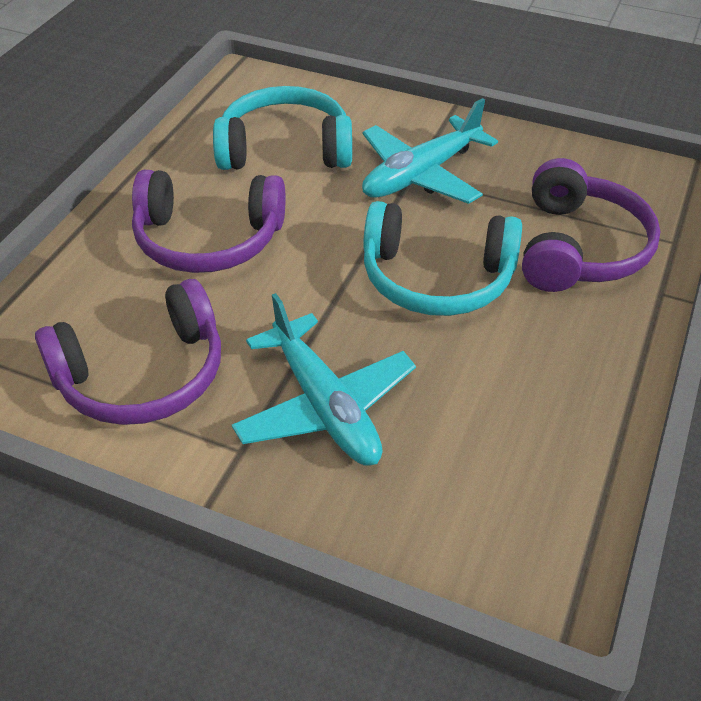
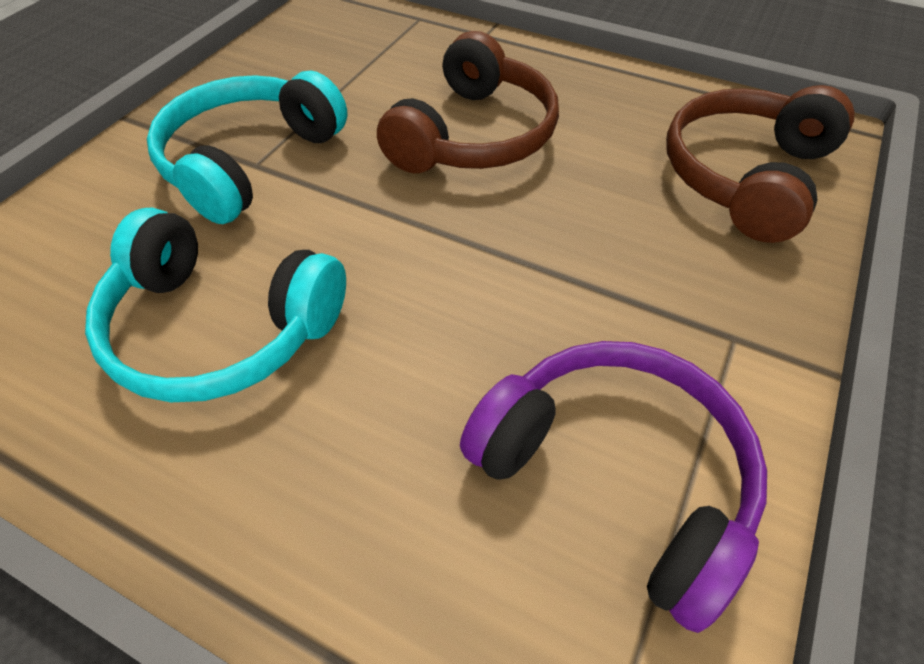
brown headphones: 0 -> 2
purple headphones: 3 -> 1
turquoise plane: 2 -> 0

